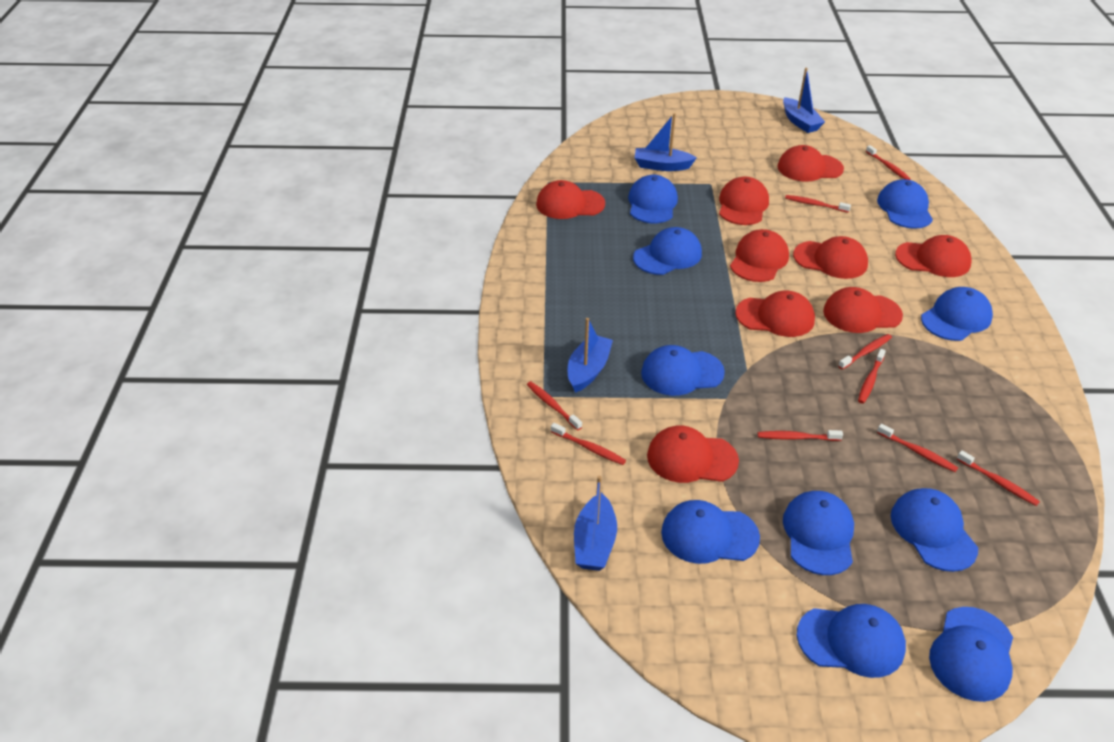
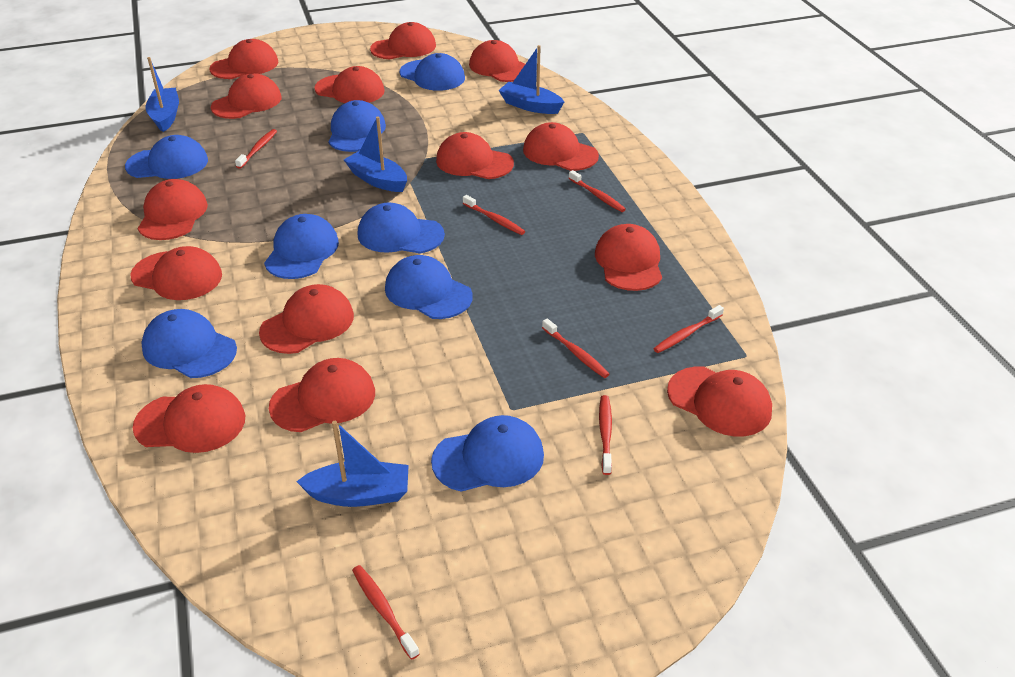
blue cap: 10 -> 8
red cap: 9 -> 14
red toothbrush: 9 -> 7

